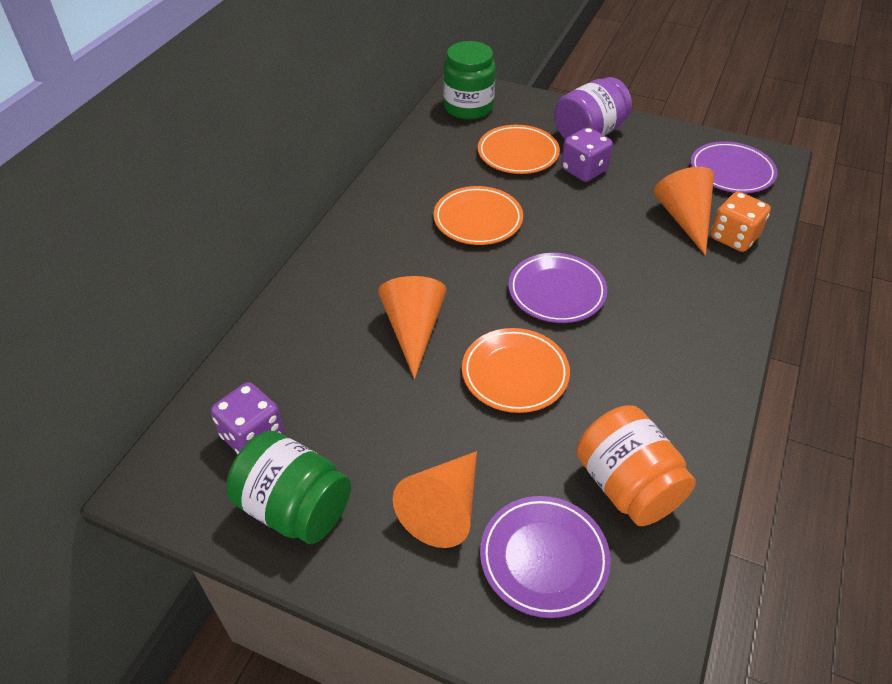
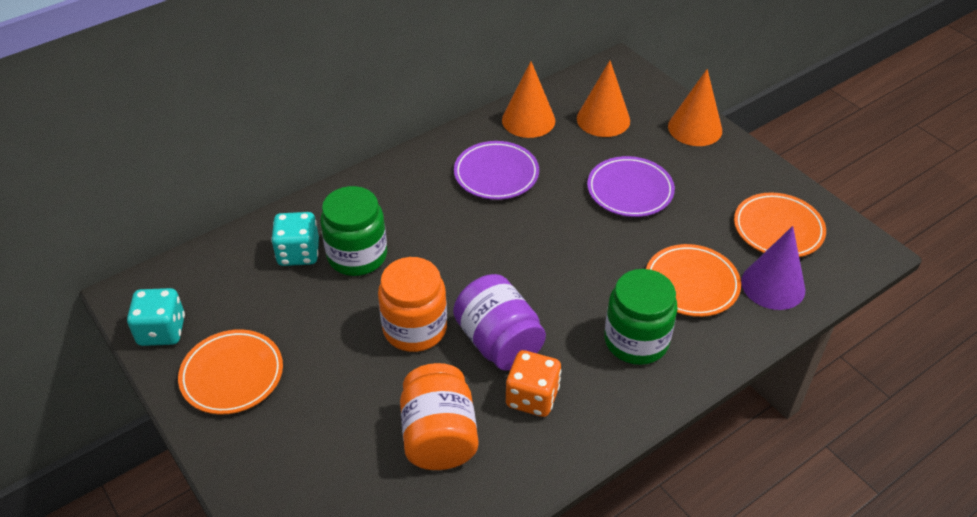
orange jar: 1 -> 2
purple cone: 0 -> 1
purple dice: 2 -> 0
purple plate: 3 -> 2
turquoise dice: 0 -> 2

